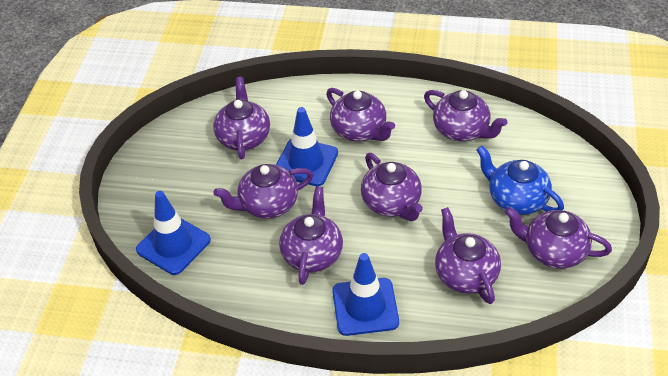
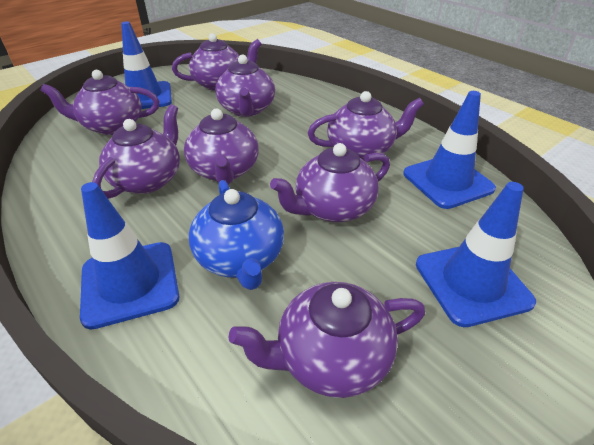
blue traffic cone: 3 -> 4

